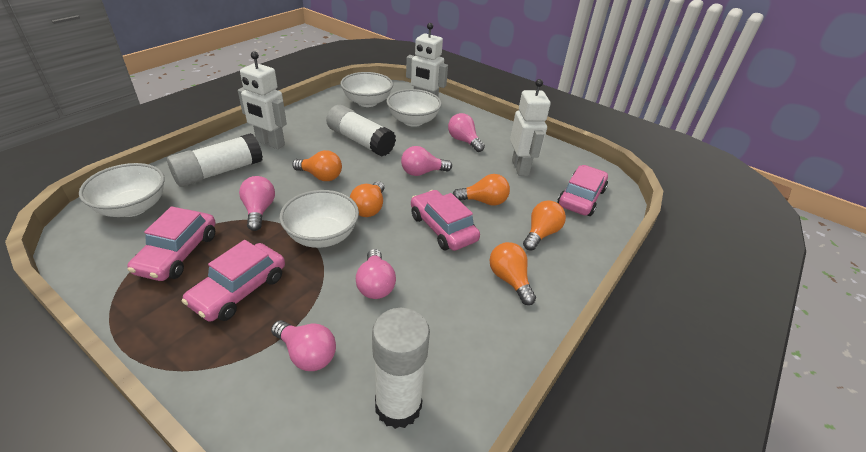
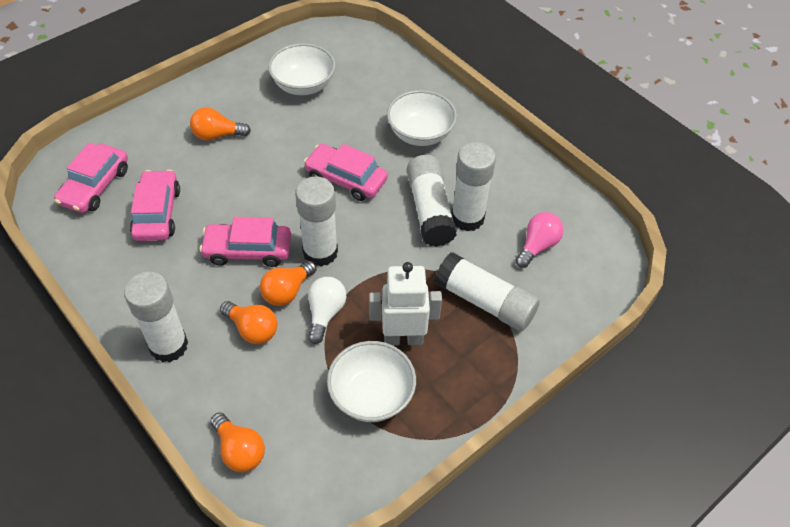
orange light bulb: 5 -> 4
pink light bulb: 5 -> 1
white bowl: 4 -> 3
white glue stick: 3 -> 5
white light bulb: 0 -> 1
white robot: 3 -> 1

